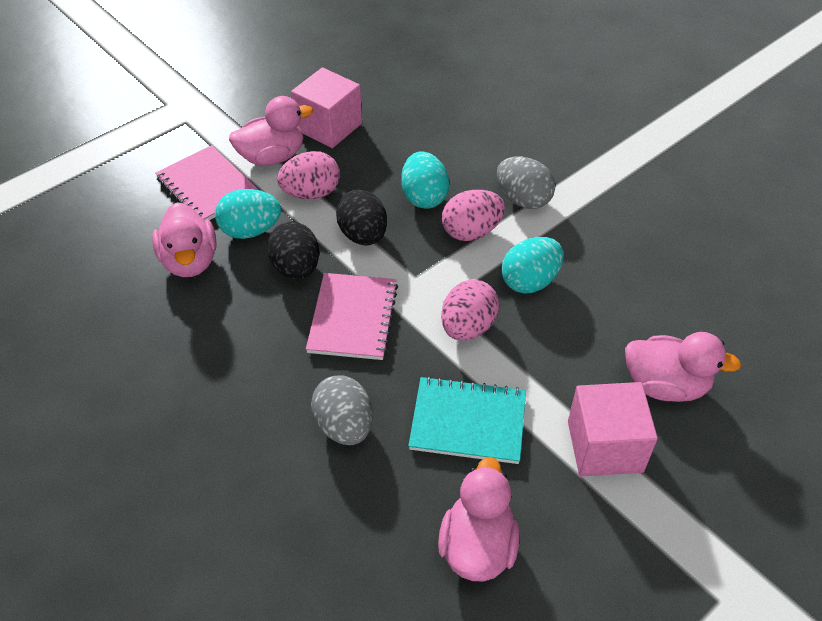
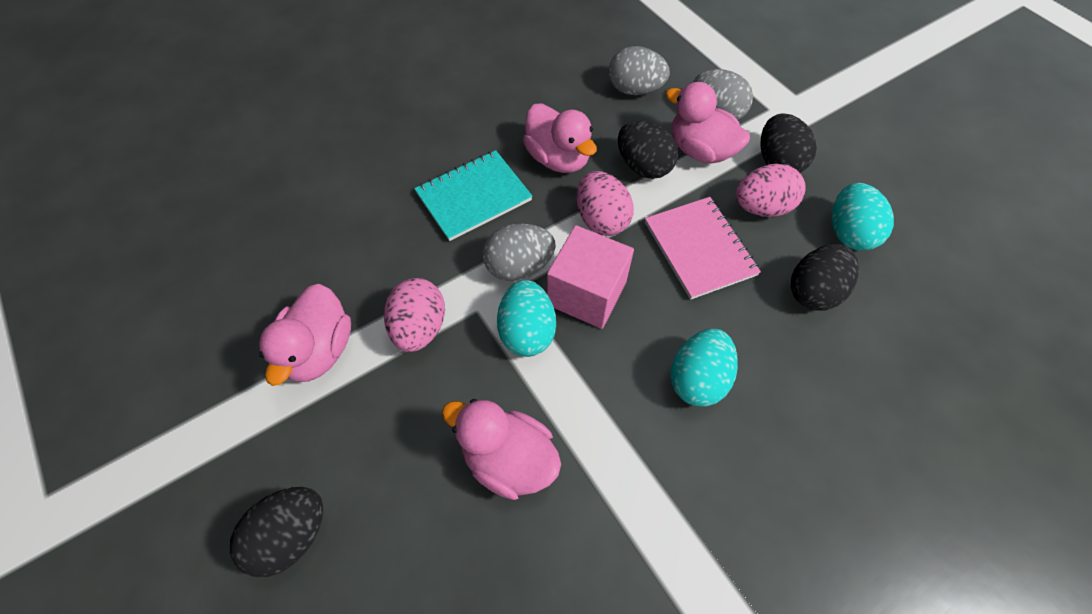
black egg: 2 -> 4
grey egg: 2 -> 3
pink cube: 2 -> 1
pink notebook: 2 -> 1

